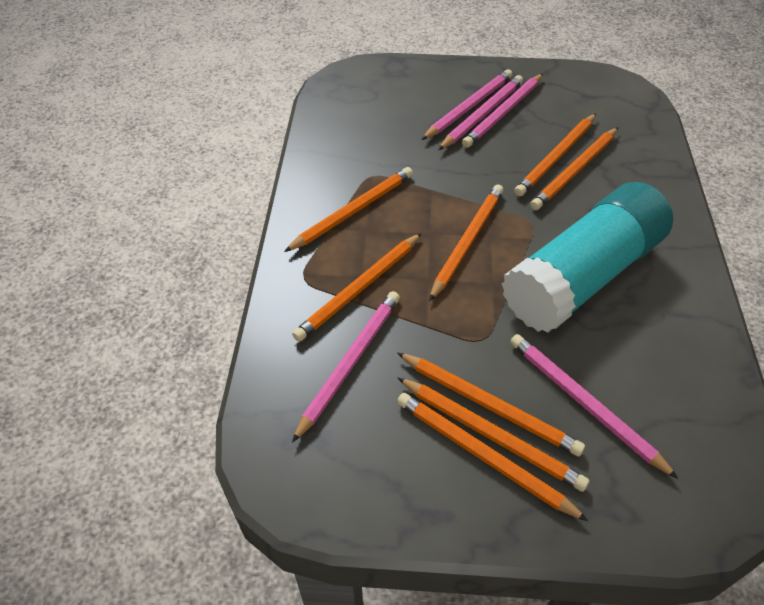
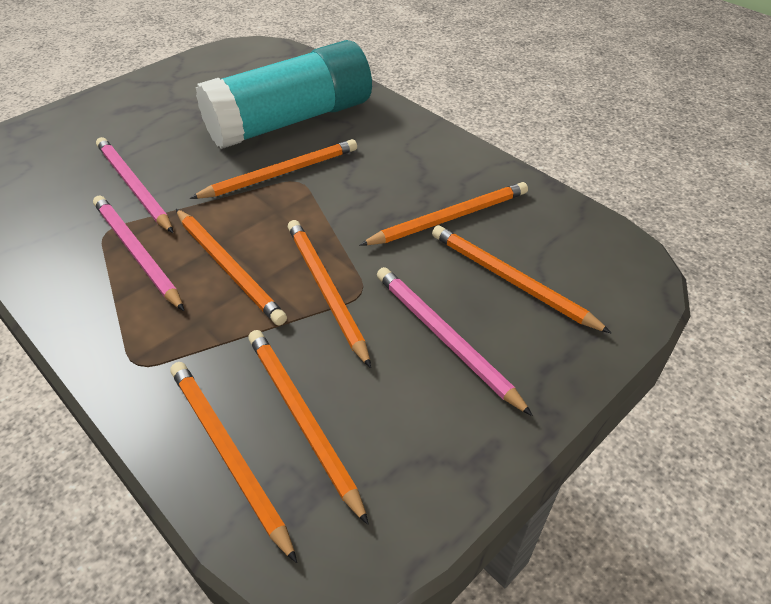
orange pencil: 8 -> 7
pink pencil: 5 -> 3

